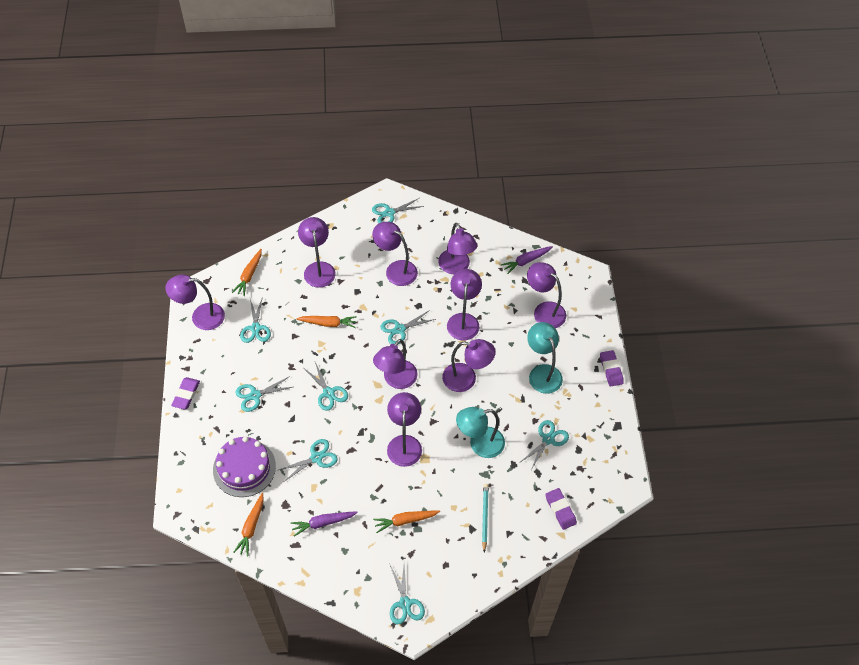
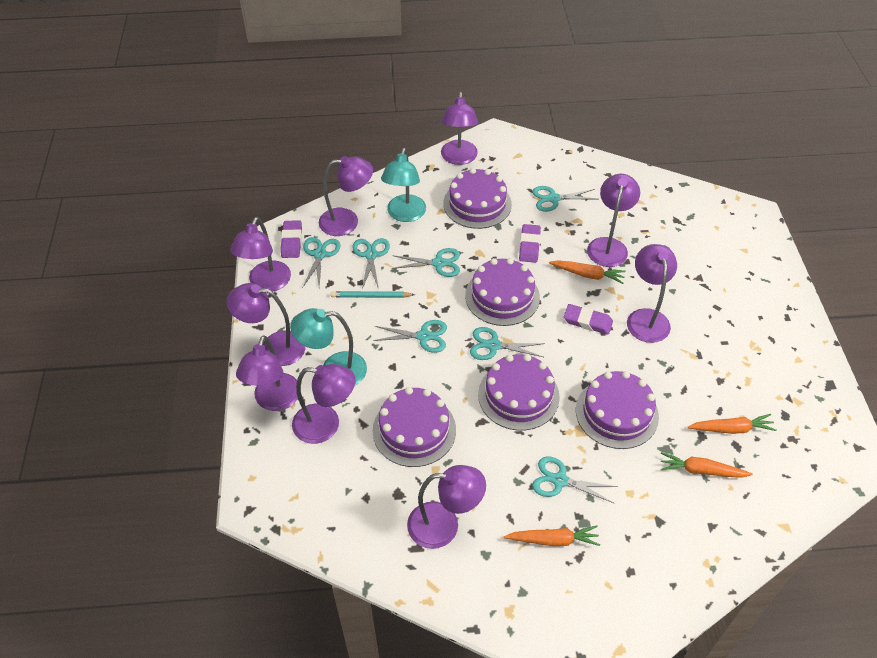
purple cake: 1 -> 5
purple carrot: 2 -> 0
turquoise scissors: 8 -> 7

